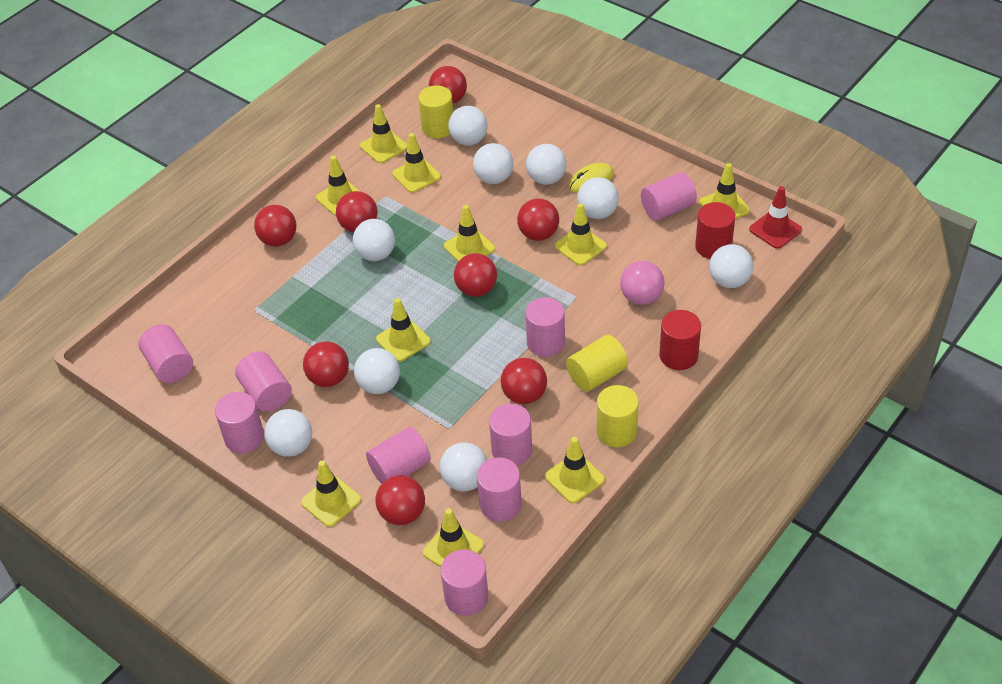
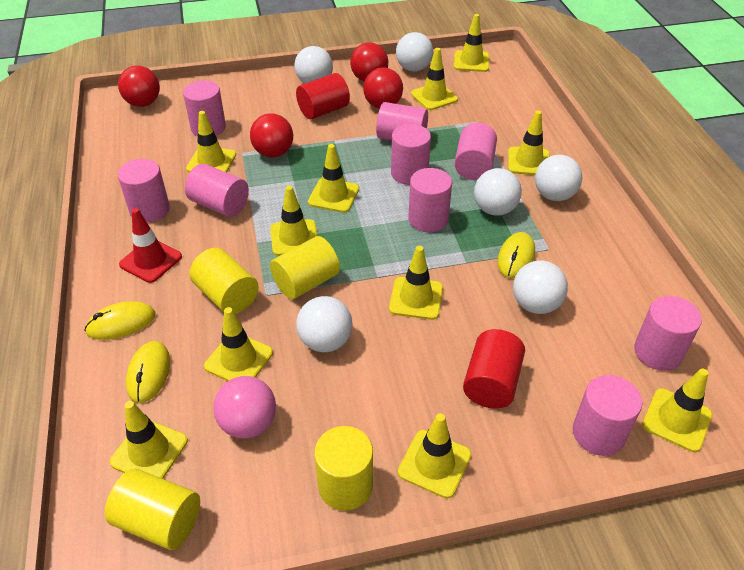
red ball: 8 -> 4
white ball: 9 -> 6
yellow cylinder: 3 -> 4
yellow mouse: 1 -> 3
yellow traffic cone: 10 -> 11

